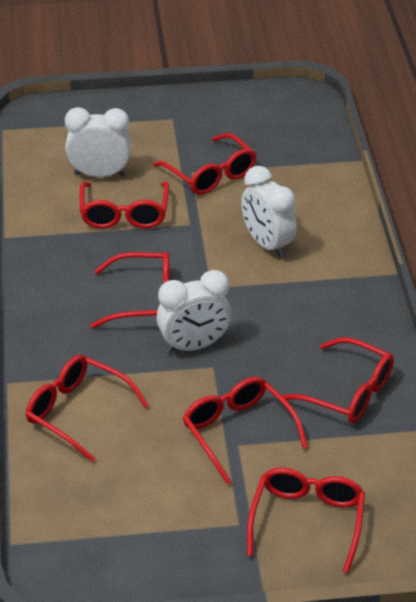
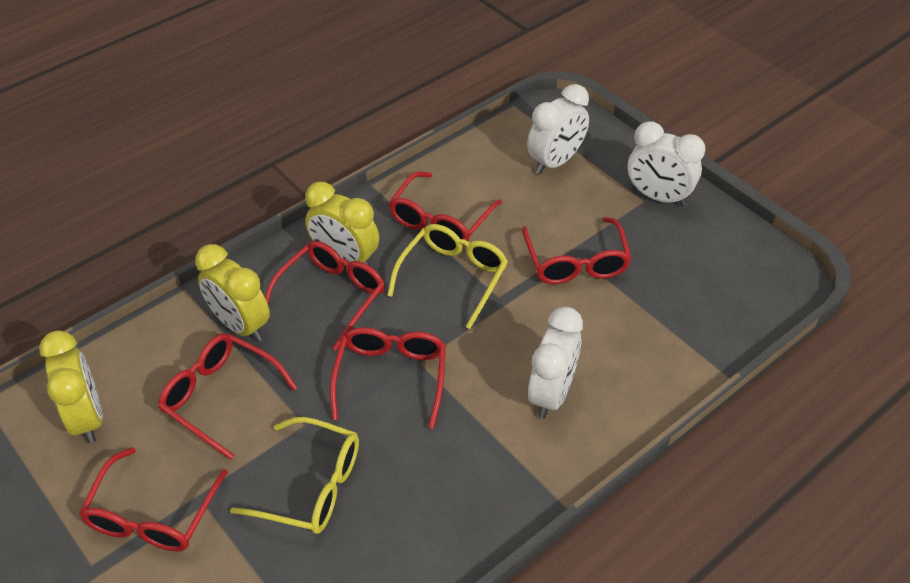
red glasses: 7 -> 6
yellow clock: 0 -> 3
yellow glasses: 0 -> 2

